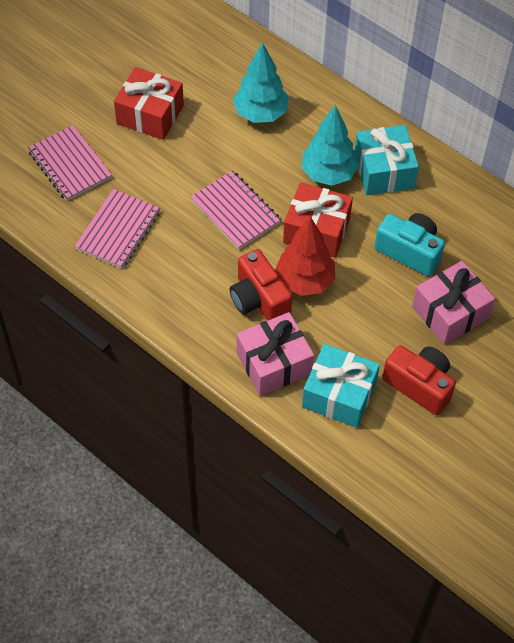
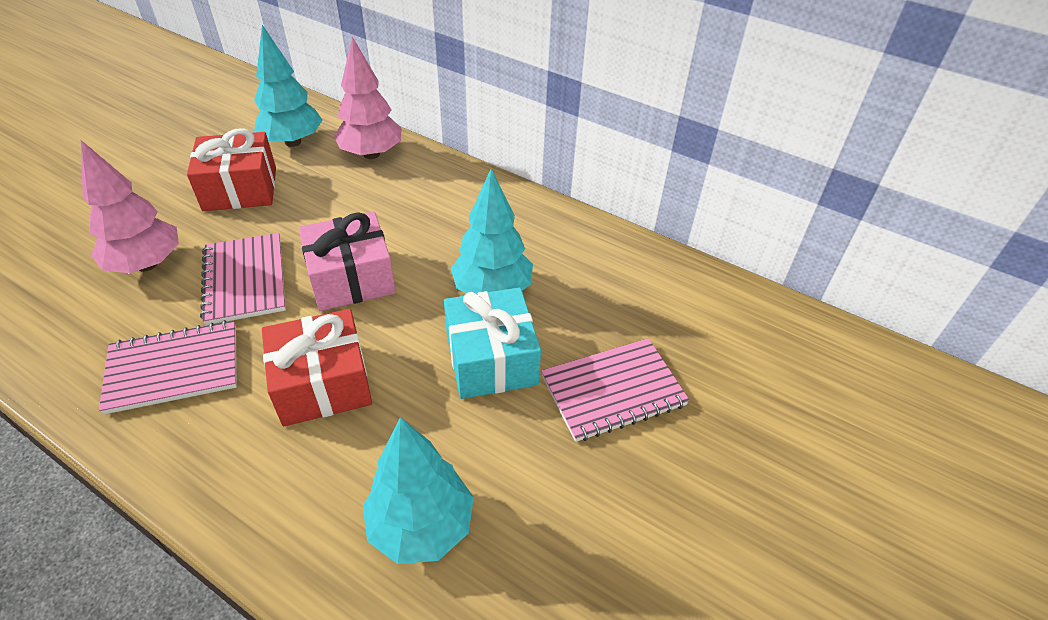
pink gift: 2 -> 1
pink tree: 0 -> 2
red camera: 2 -> 0
red tree: 1 -> 0
turquoise camera: 1 -> 0
turquoise gift: 2 -> 1
turquoise tree: 2 -> 3

